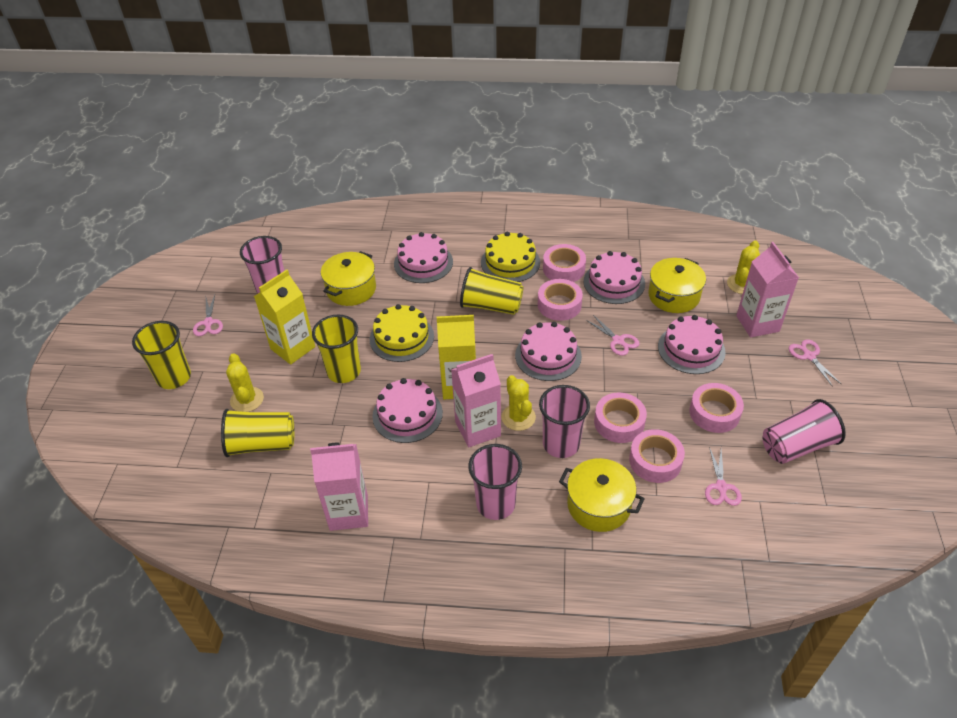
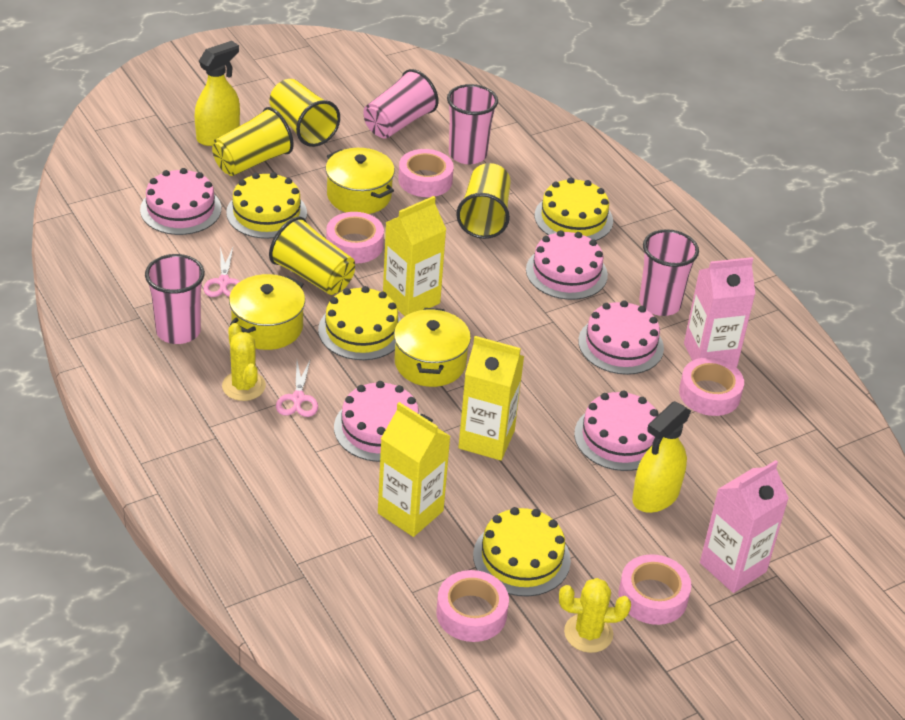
pink carton: 3 -> 2
pink scissors: 4 -> 2
yellow cactus: 3 -> 2
yellow cake: 2 -> 4
yellow carton: 2 -> 3
yellow spray bottle: 0 -> 2

